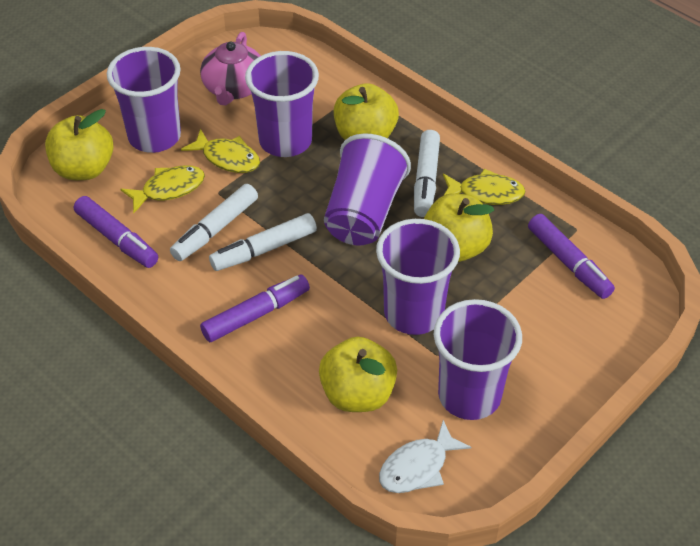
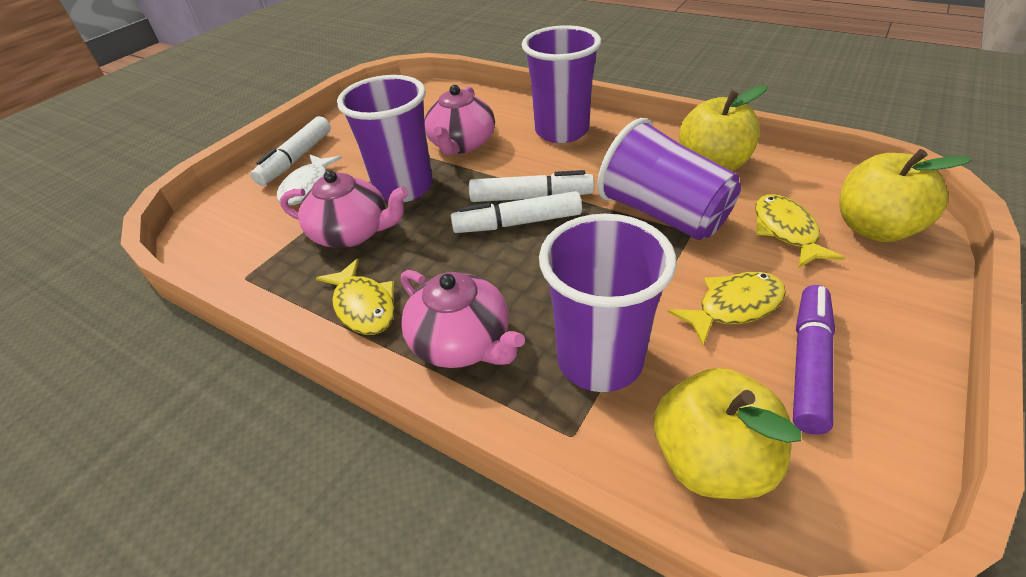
pink teapot: 1 -> 3
purple cup: 5 -> 4
purple marker: 3 -> 1
yellow apple: 4 -> 3

